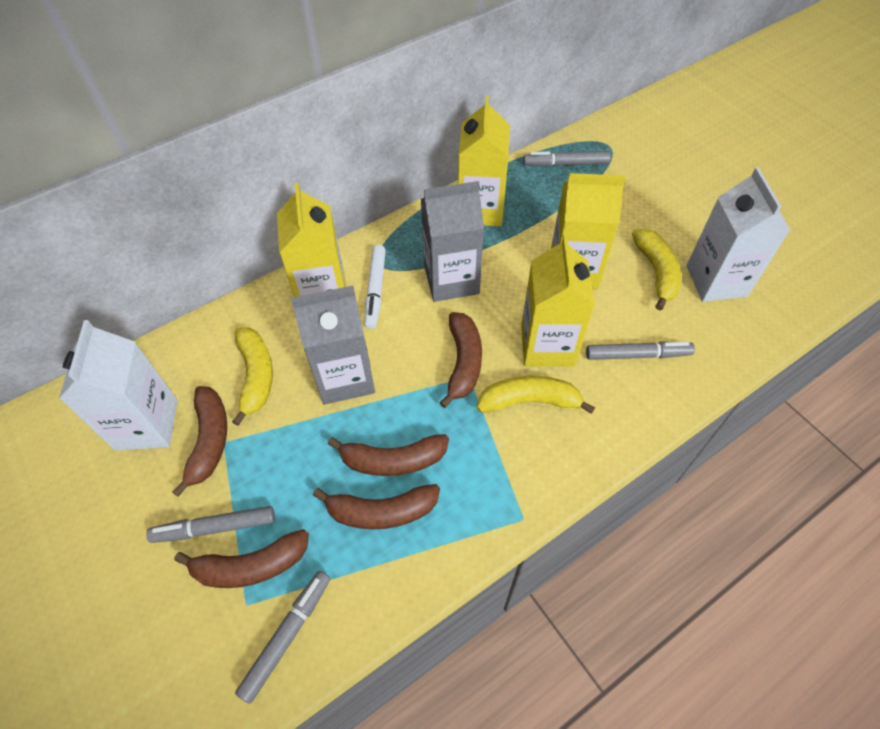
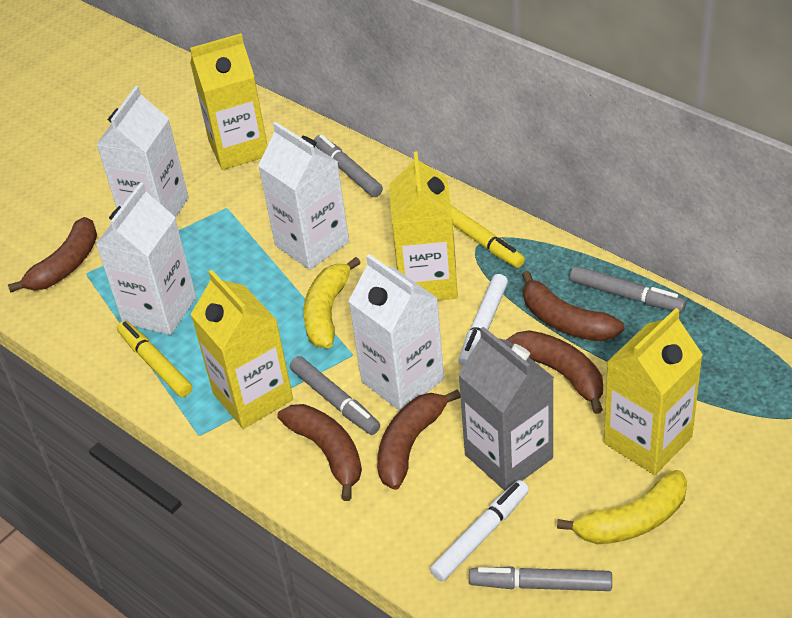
grey carton: 2 -> 1
white carton: 2 -> 4
white marker: 1 -> 2
yellow banana: 3 -> 2
yellow marker: 0 -> 2

